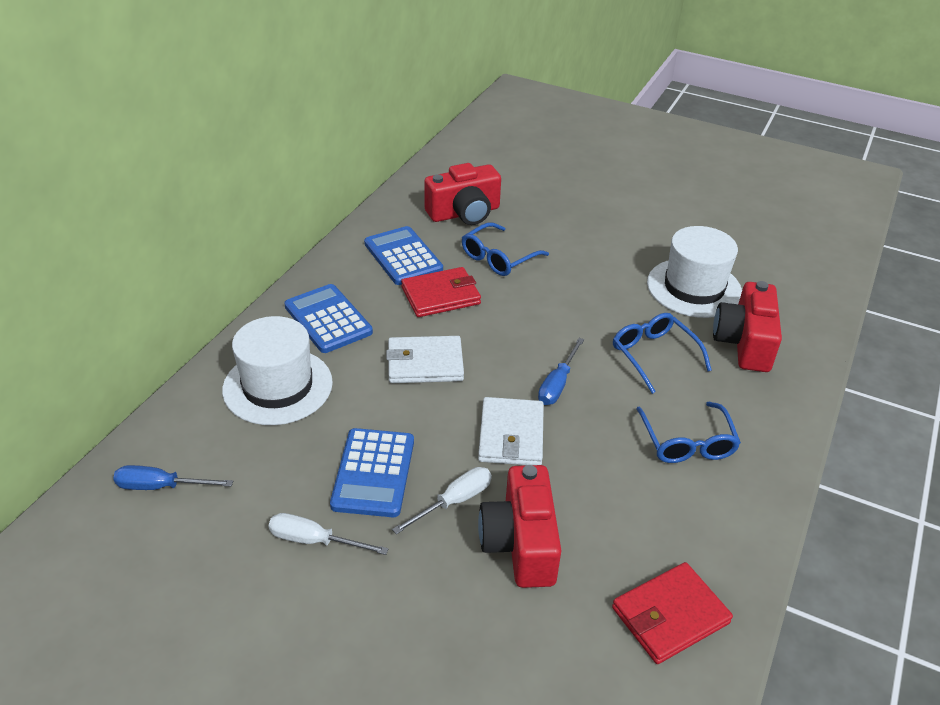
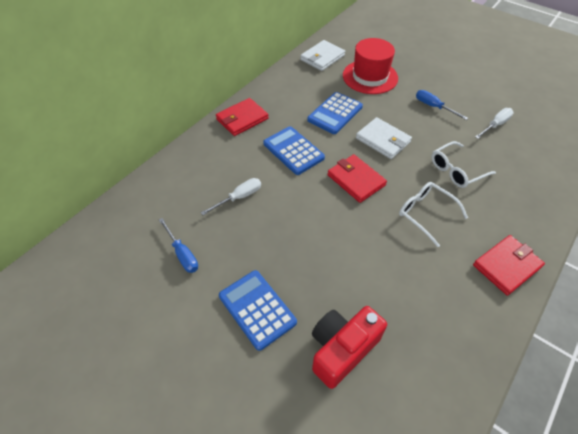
blue glasses: 3 -> 0
red camera: 3 -> 1
red hat: 0 -> 1
red wallet: 2 -> 3
white glasses: 0 -> 2
white hat: 2 -> 0

